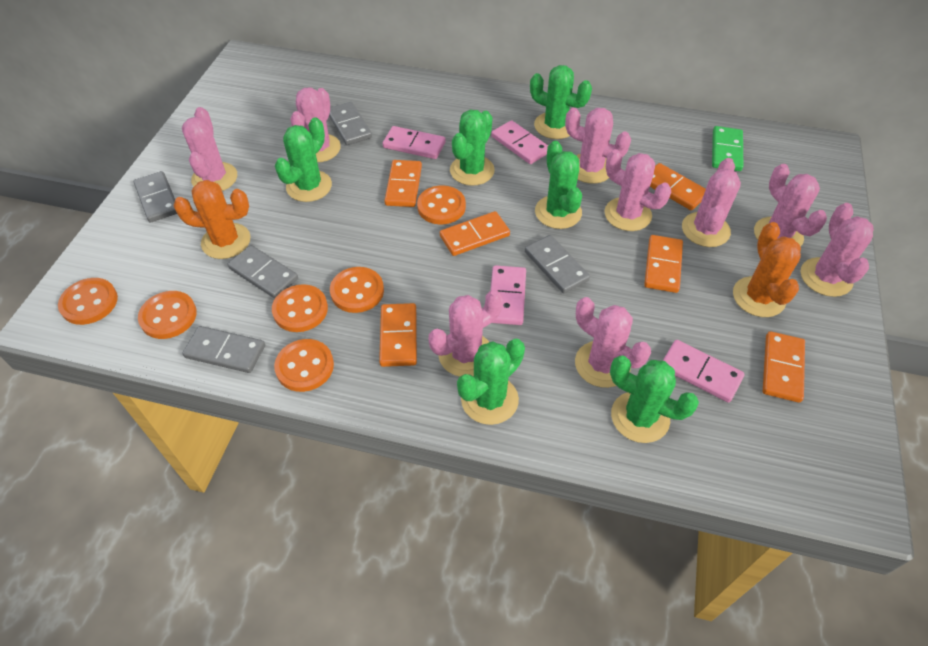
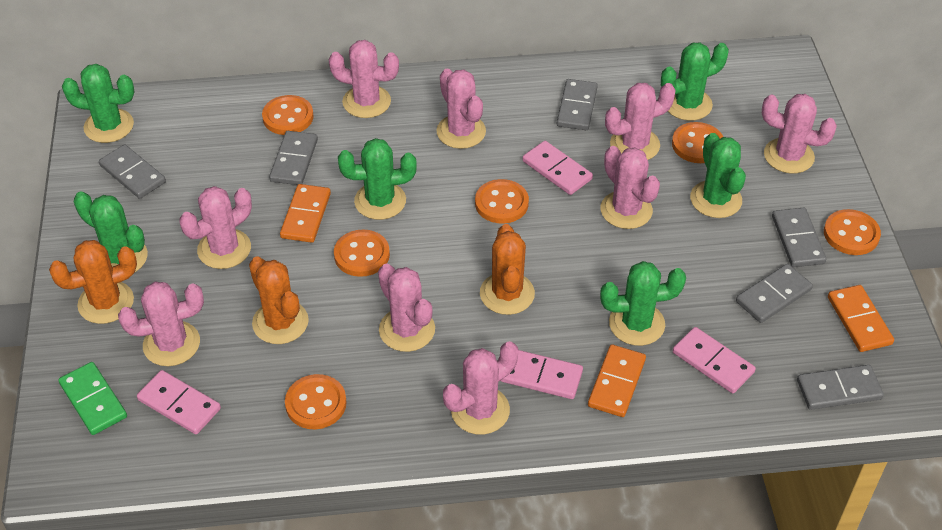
grey domino: 5 -> 6
orange cactus: 2 -> 3
orange domino: 6 -> 3

